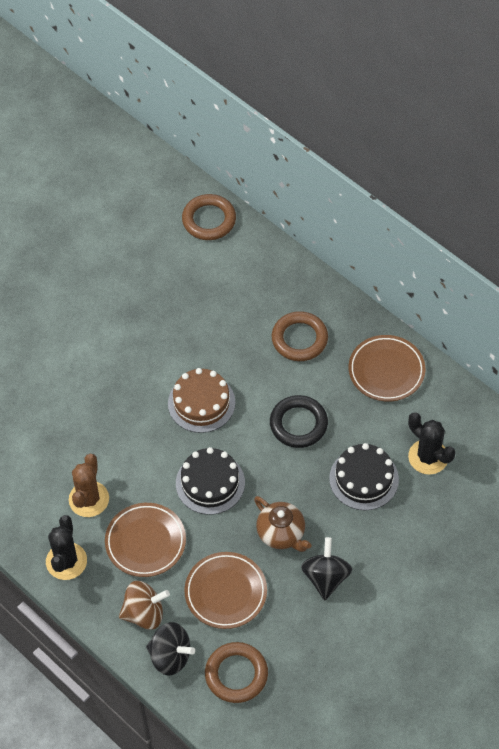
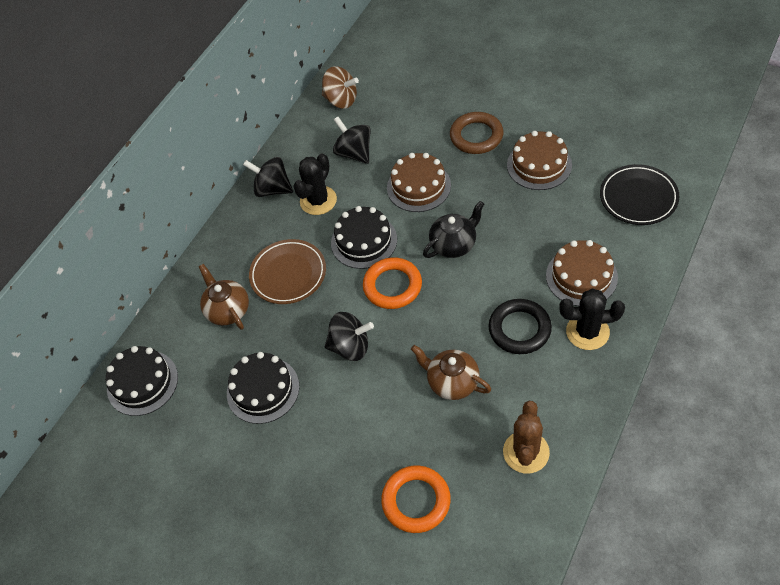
black cake: 2 -> 3
black plate: 0 -> 1
black spinning top: 2 -> 3
black teapot: 0 -> 1
brown cake: 1 -> 3
brown plate: 3 -> 1
brown ring: 3 -> 1
brown teapot: 1 -> 2
orange ring: 0 -> 2

